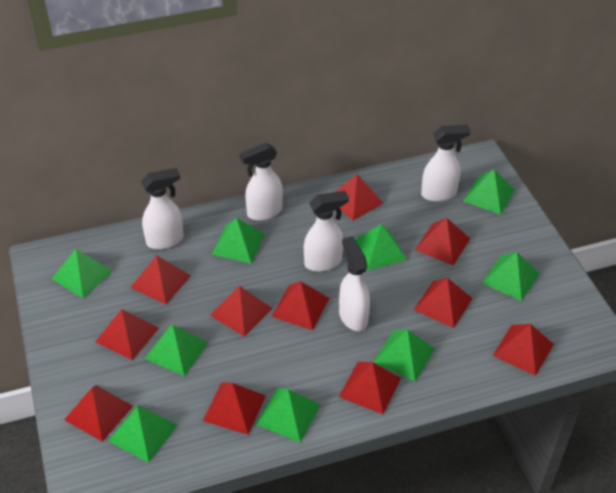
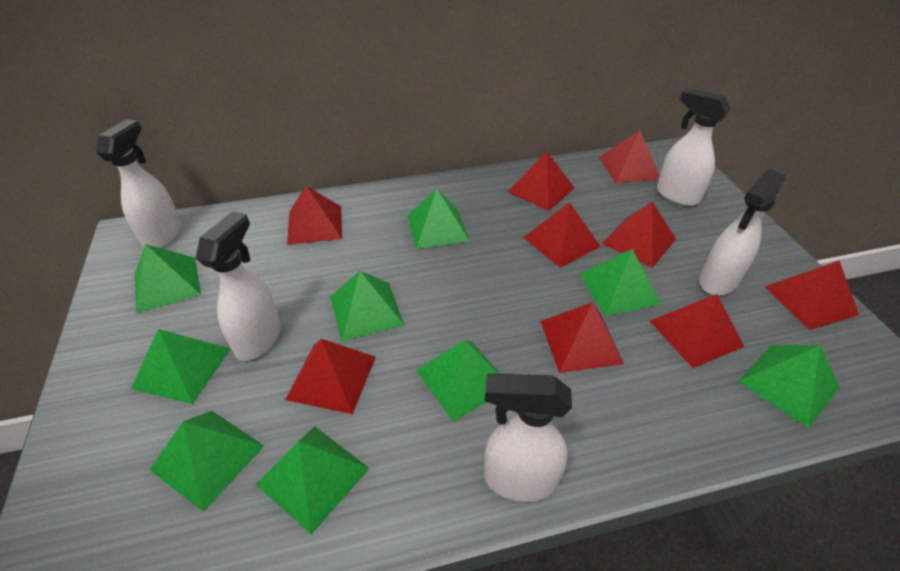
red pyramid: 11 -> 9

